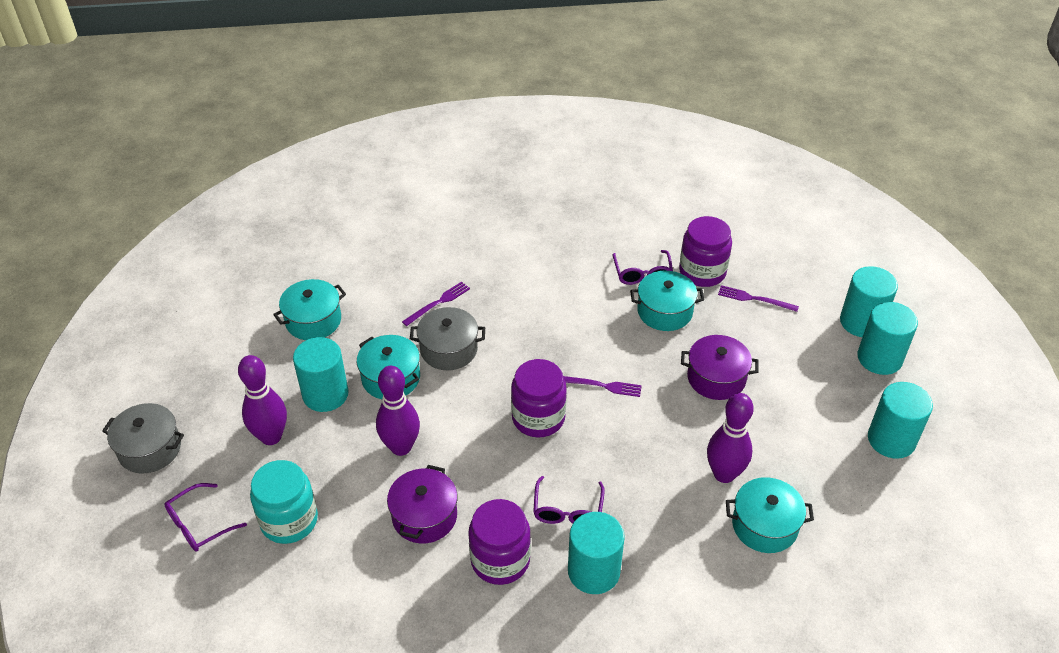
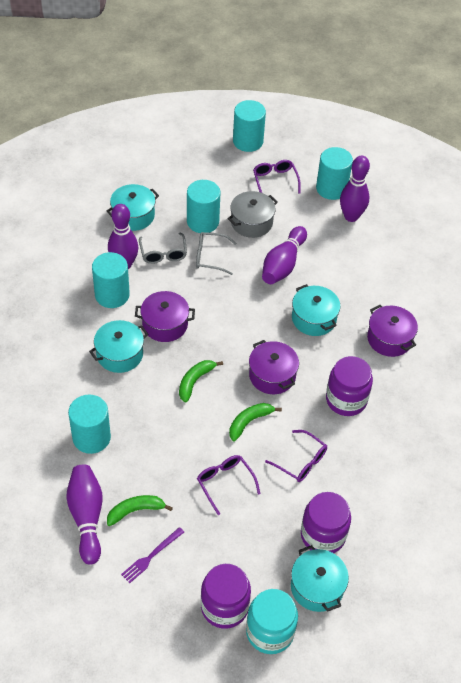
green banana: 0 -> 3
grey glasses: 0 -> 2
grey pot: 2 -> 1
purple bowling pin: 3 -> 4
purple fork: 3 -> 1
purple pot: 2 -> 3

